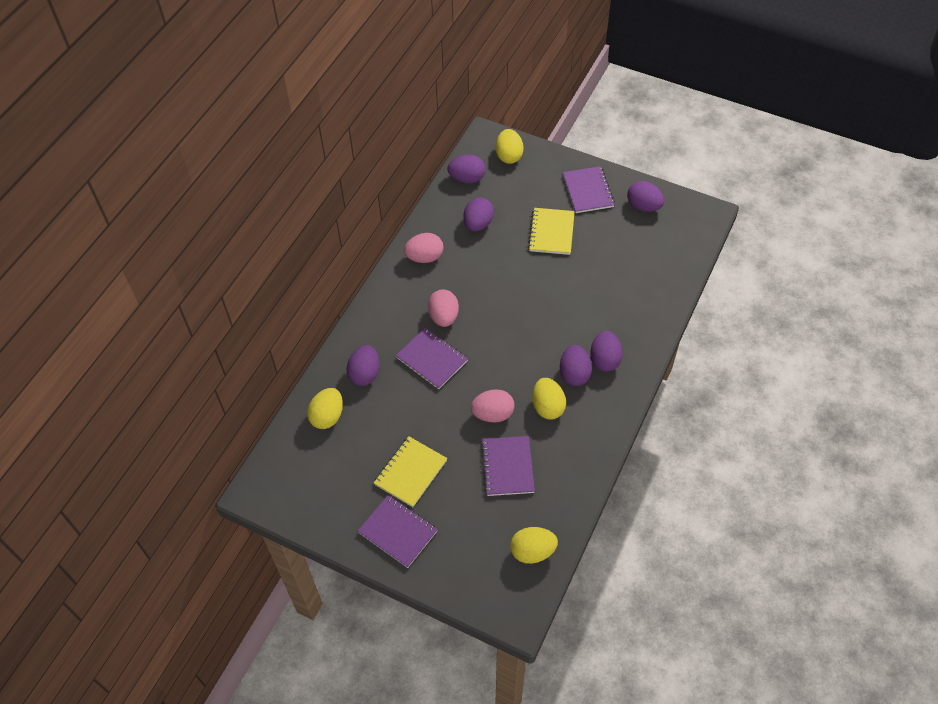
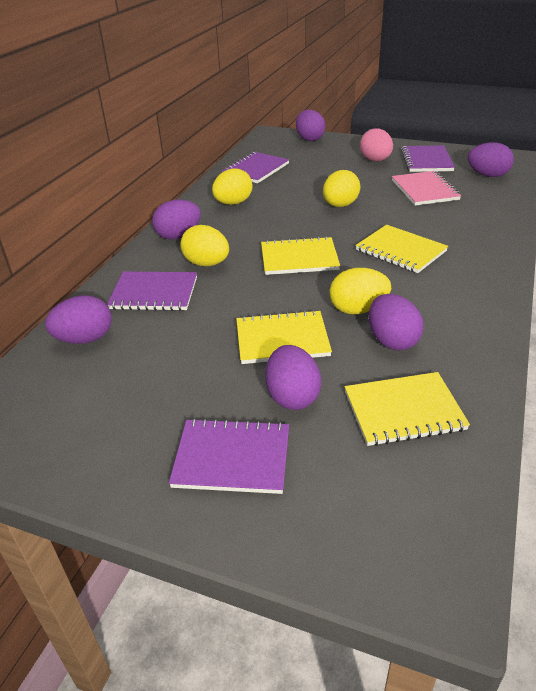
pink egg: 3 -> 1
pink notebook: 0 -> 1
yellow notebook: 2 -> 4

